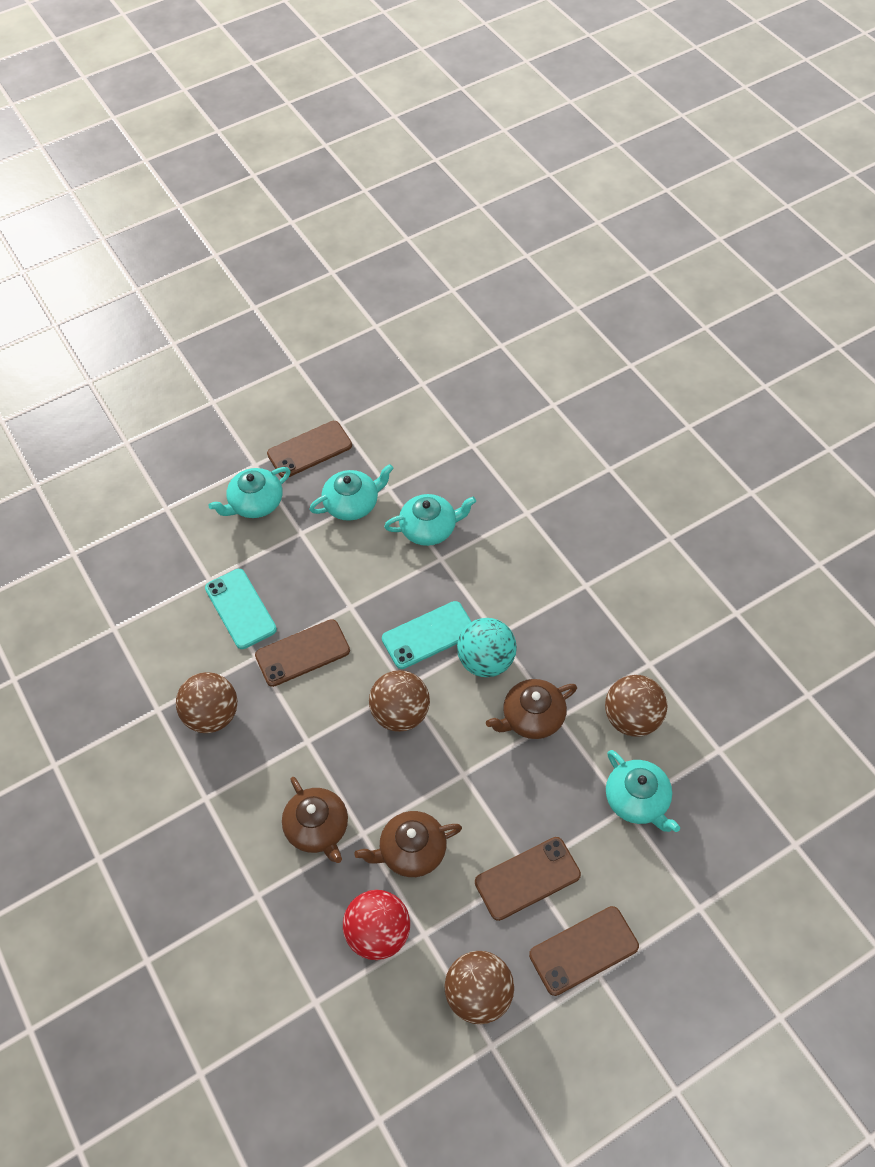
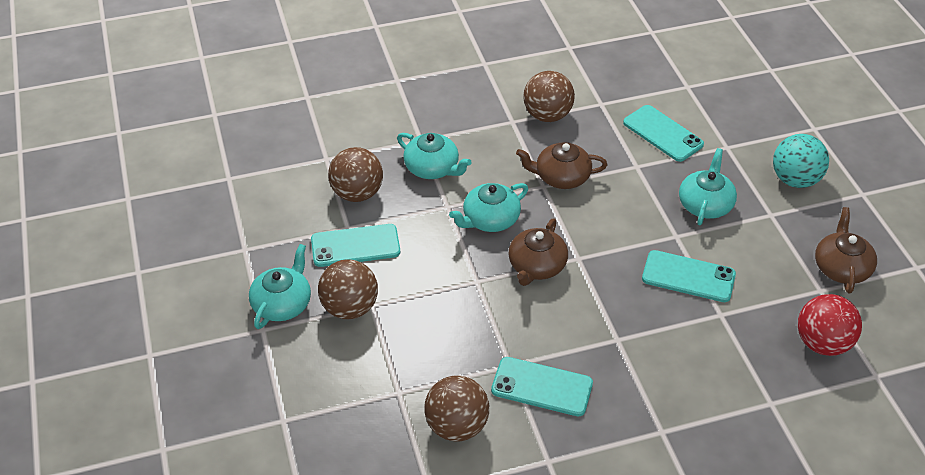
brown phone: 4 -> 0
turquoise phone: 2 -> 4

